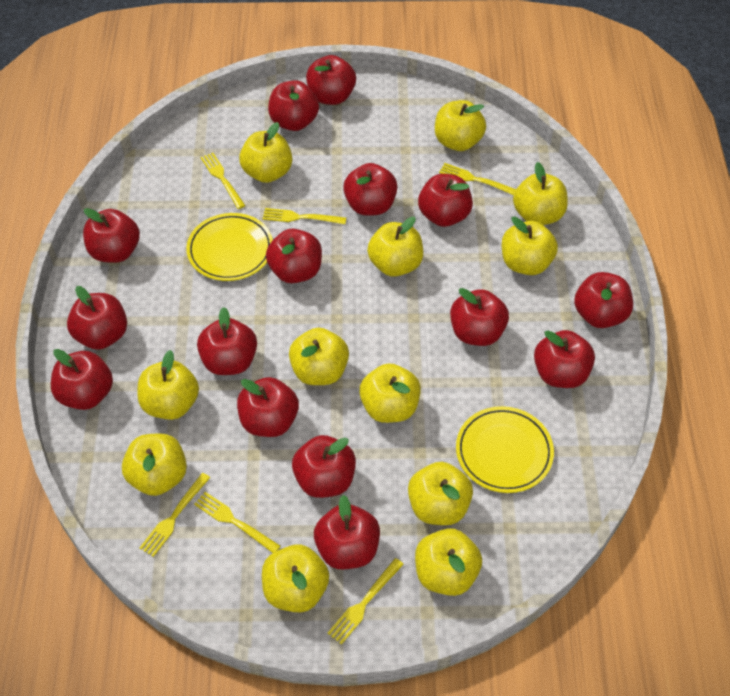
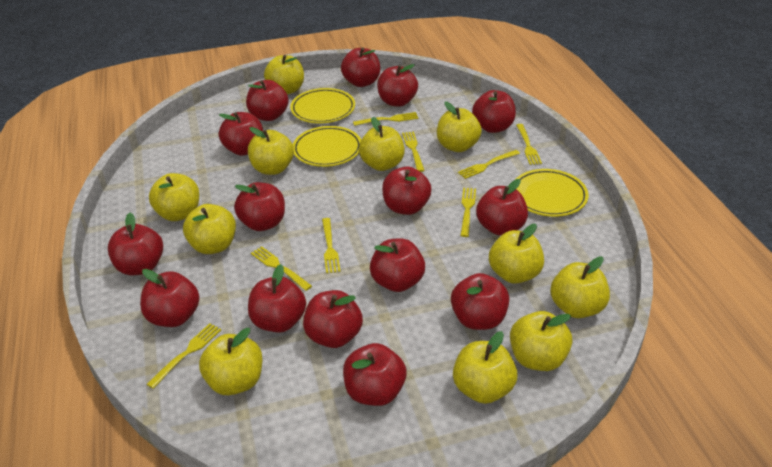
yellow apple: 12 -> 11
yellow fork: 6 -> 8
yellow plate: 2 -> 3

